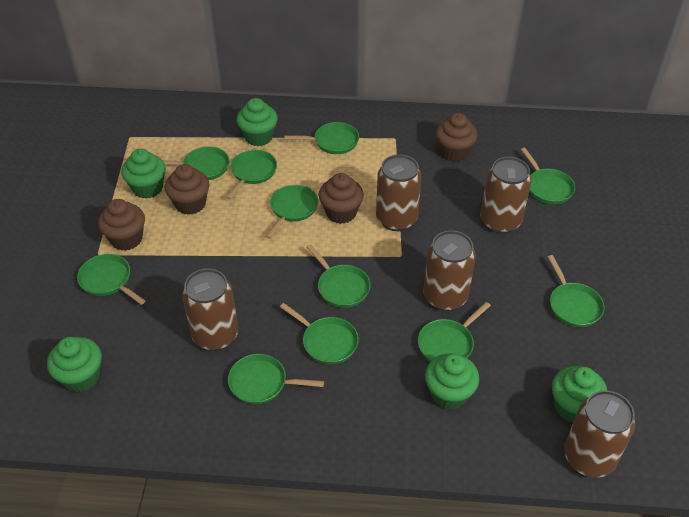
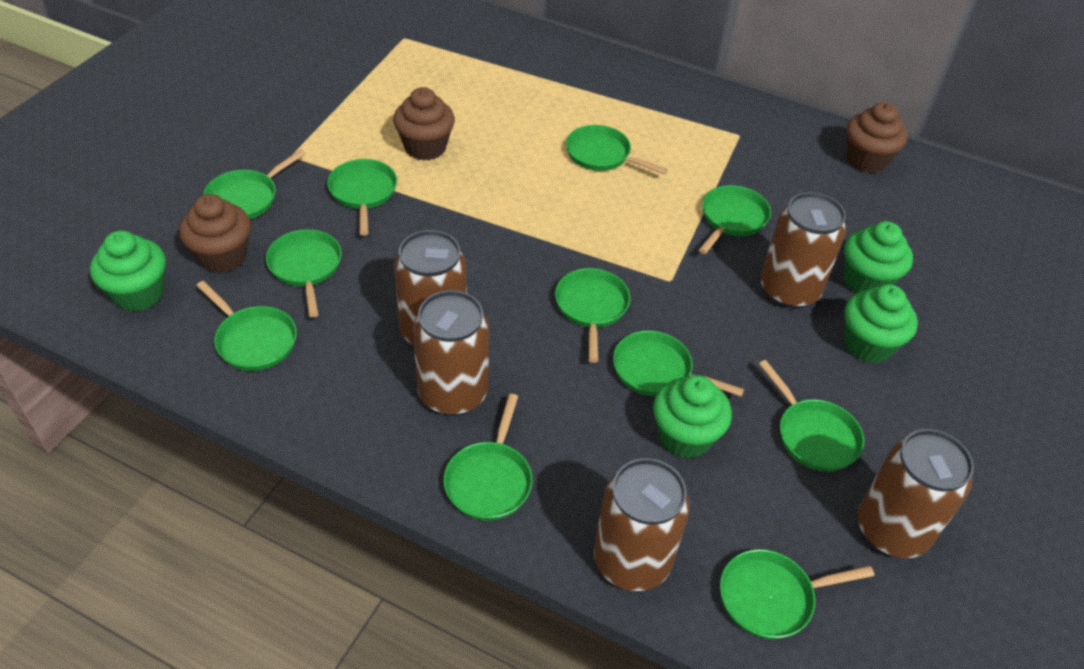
brown cupcake: 4 -> 3
green cupcake: 5 -> 4

